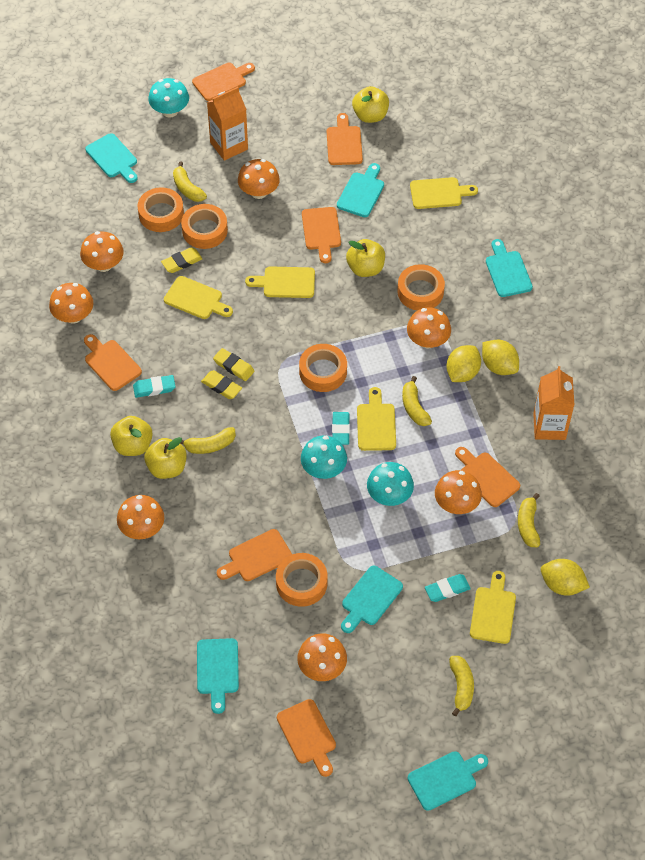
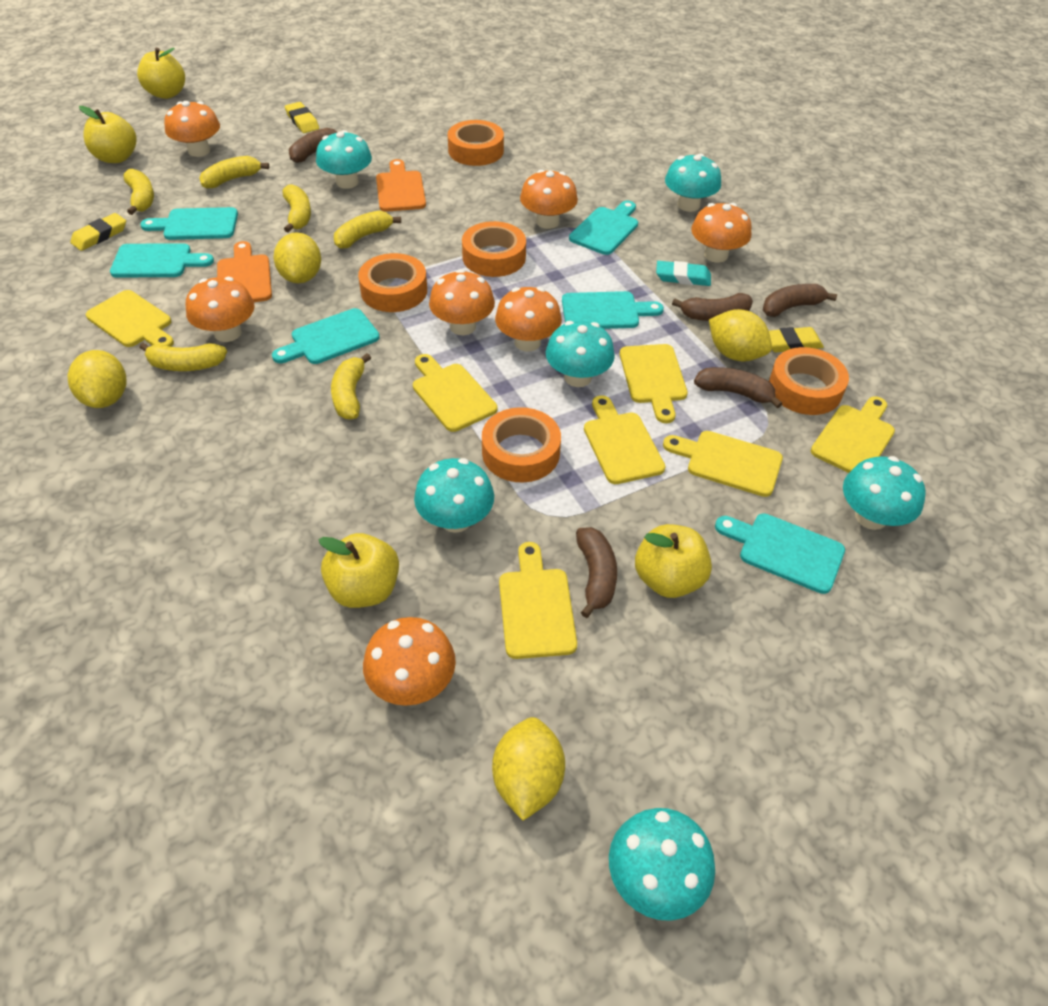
brown banana: 0 -> 5
orange carton: 2 -> 0
orange cutting board: 7 -> 2
turquoise eraser: 3 -> 1
turquoise mushroom: 3 -> 6
yellow banana: 5 -> 6
yellow cutting board: 5 -> 7
yellow lemon: 3 -> 4

